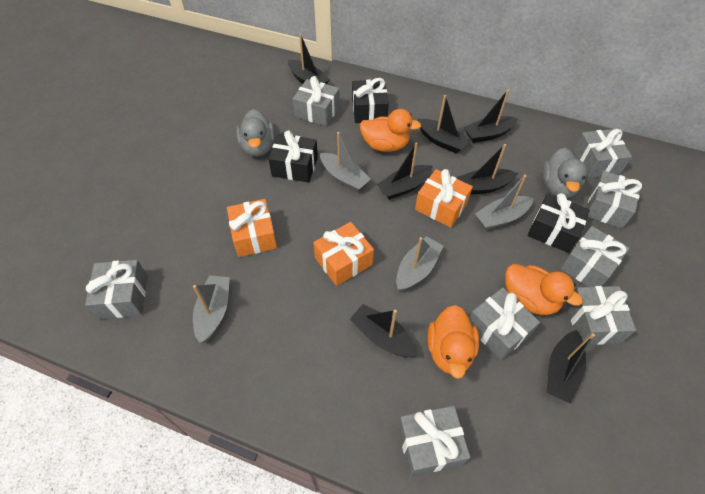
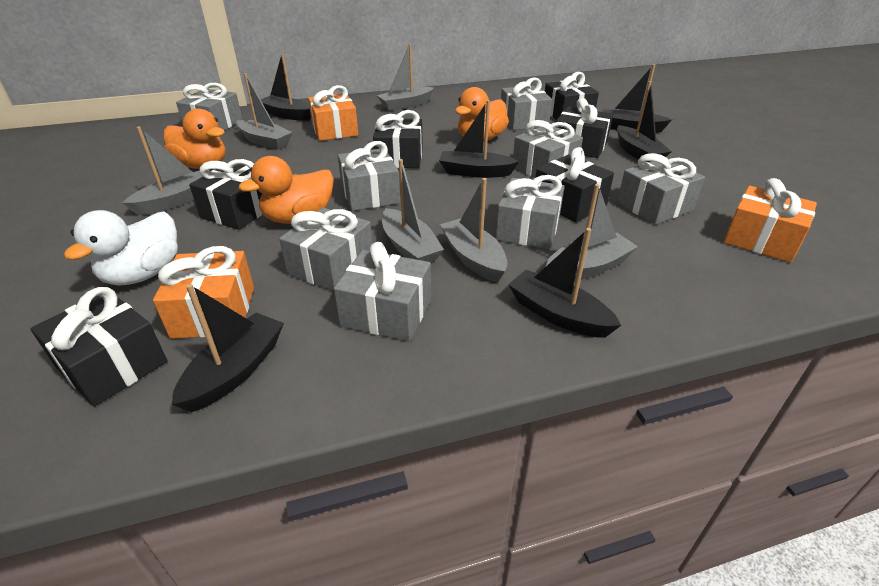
black boat: 7 -> 6
black gift: 3 -> 6
grey boat: 4 -> 6
grey duck: 2 -> 0
white duck: 0 -> 1

